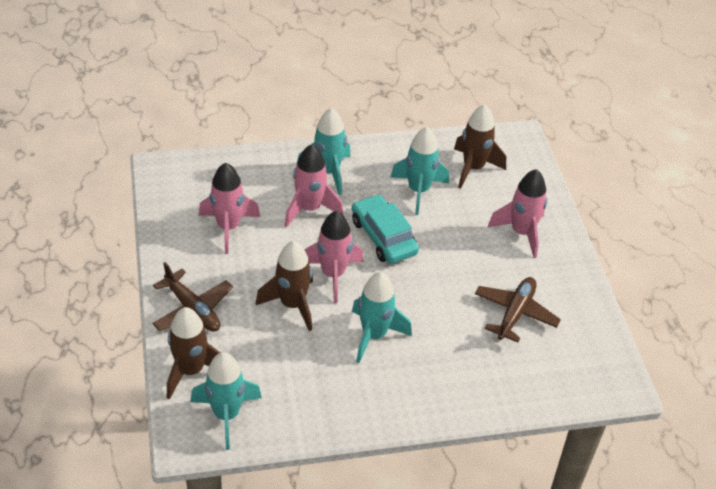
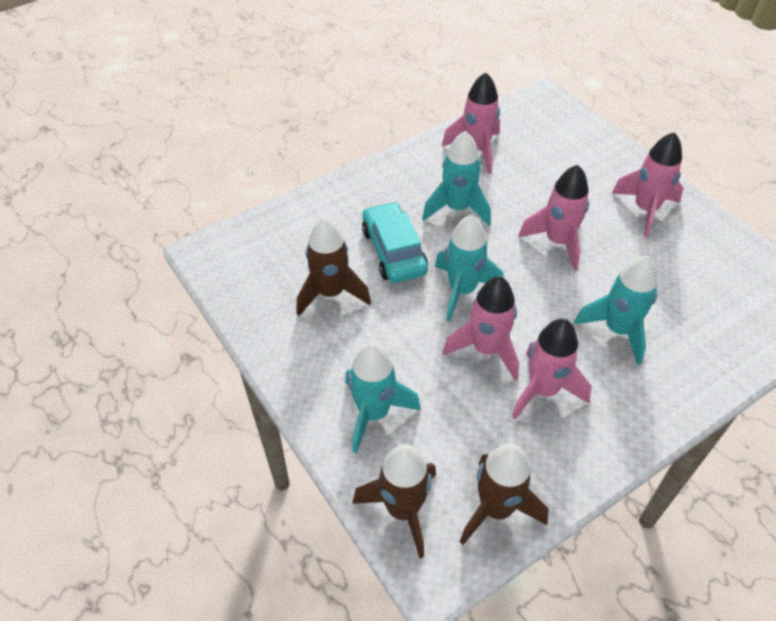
brown plane: 2 -> 0
pink rocket: 4 -> 5

